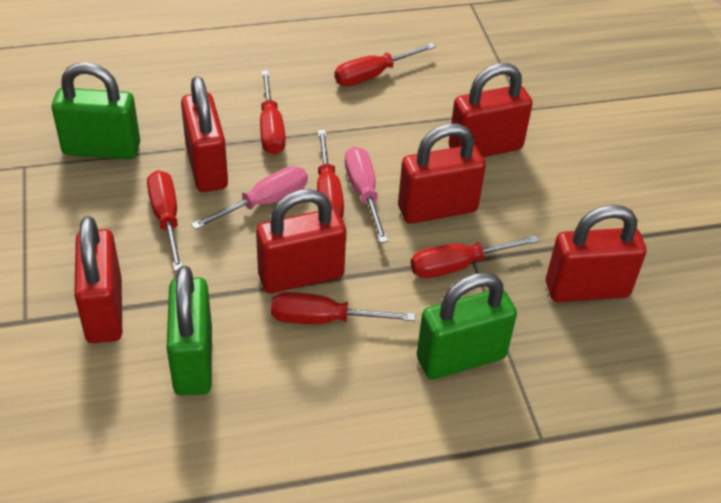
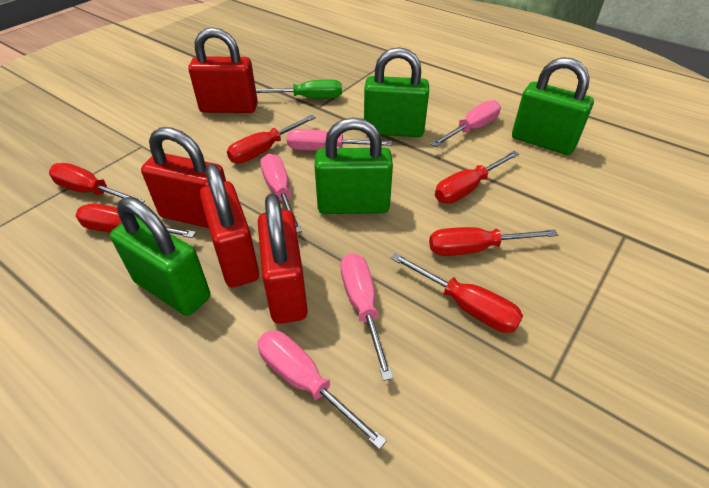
green padlock: 3 -> 4
green screwdriver: 0 -> 1
pink screwdriver: 2 -> 5
red padlock: 6 -> 4

